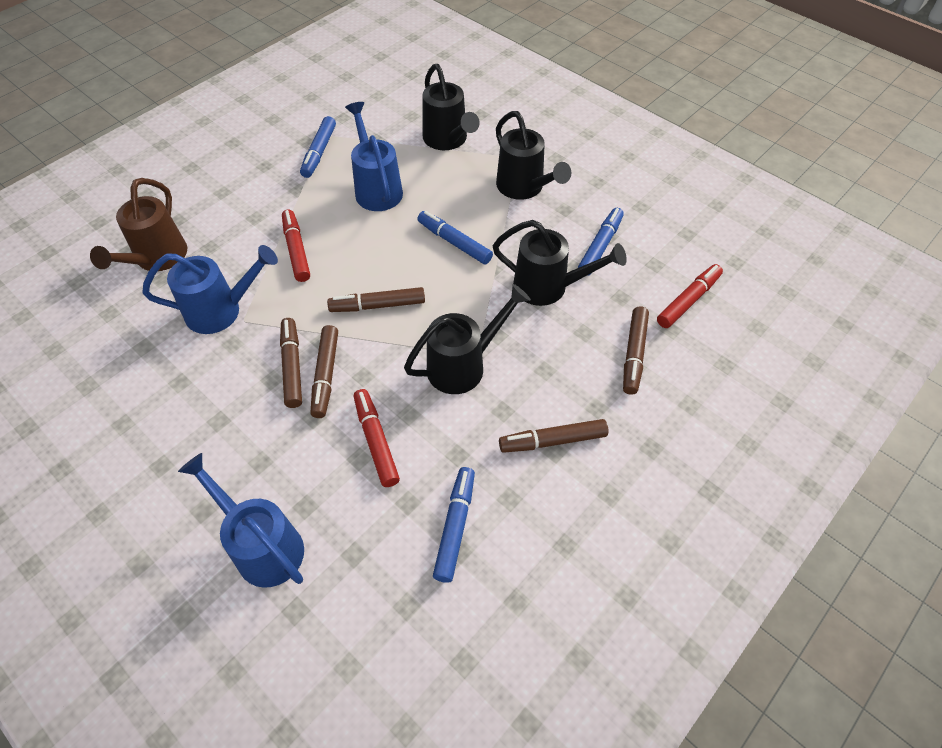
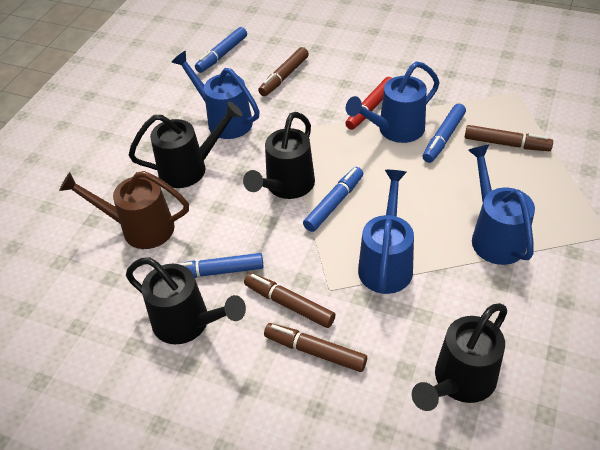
blue watering can: 3 -> 4
brown marker: 5 -> 4
red marker: 3 -> 1

